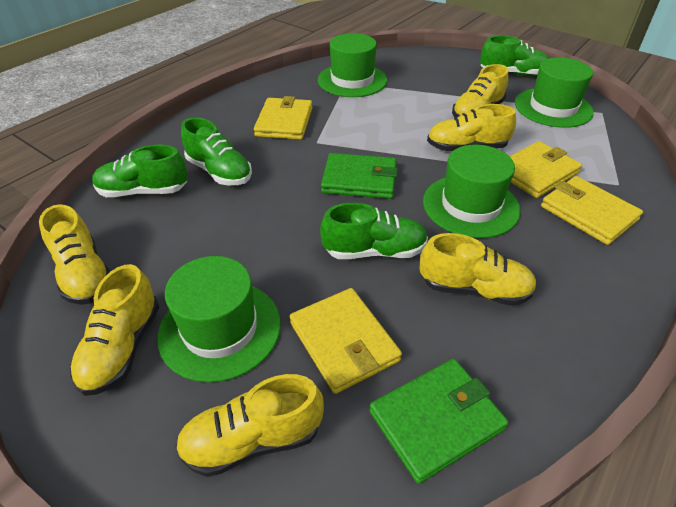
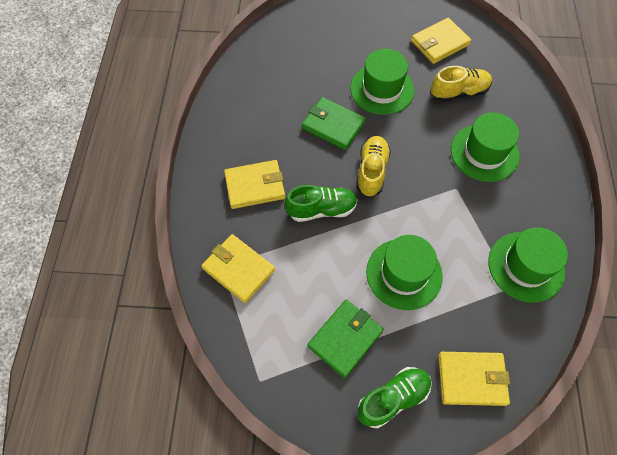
green shoe: 4 -> 2
yellow shoe: 6 -> 2

